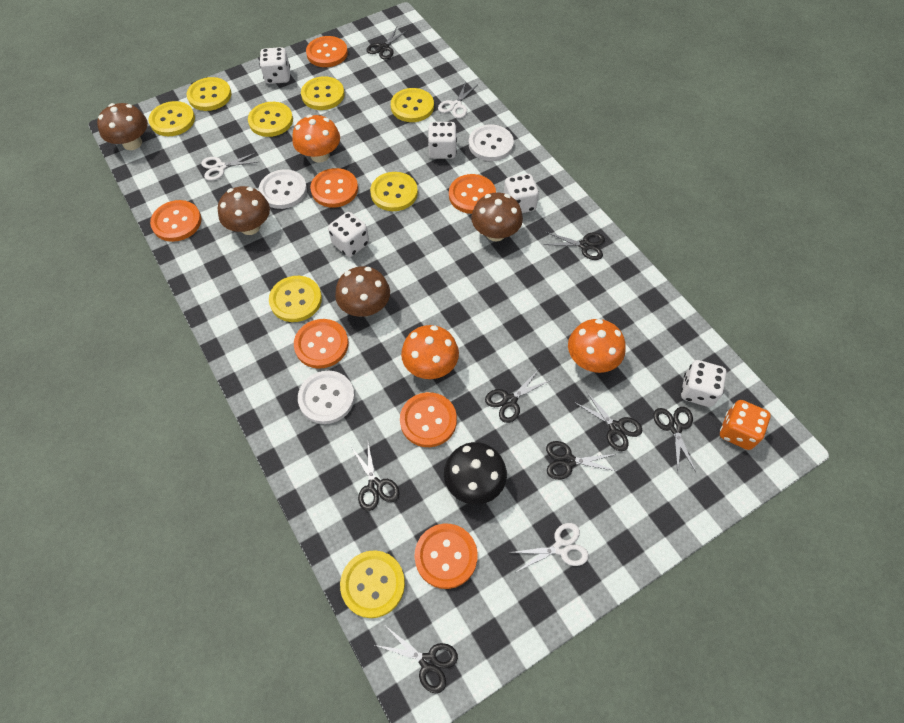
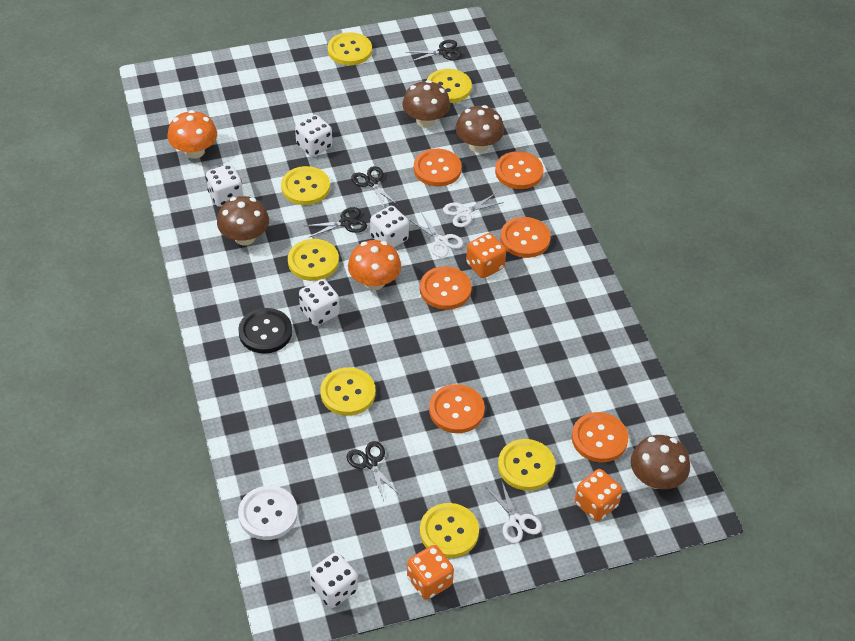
black button: 0 -> 1
black mushroom: 1 -> 0
black scissors: 8 -> 4
orange button: 7 -> 6
orange dice: 1 -> 3
orange mushroom: 3 -> 2
white button: 3 -> 1
yellow button: 8 -> 7

